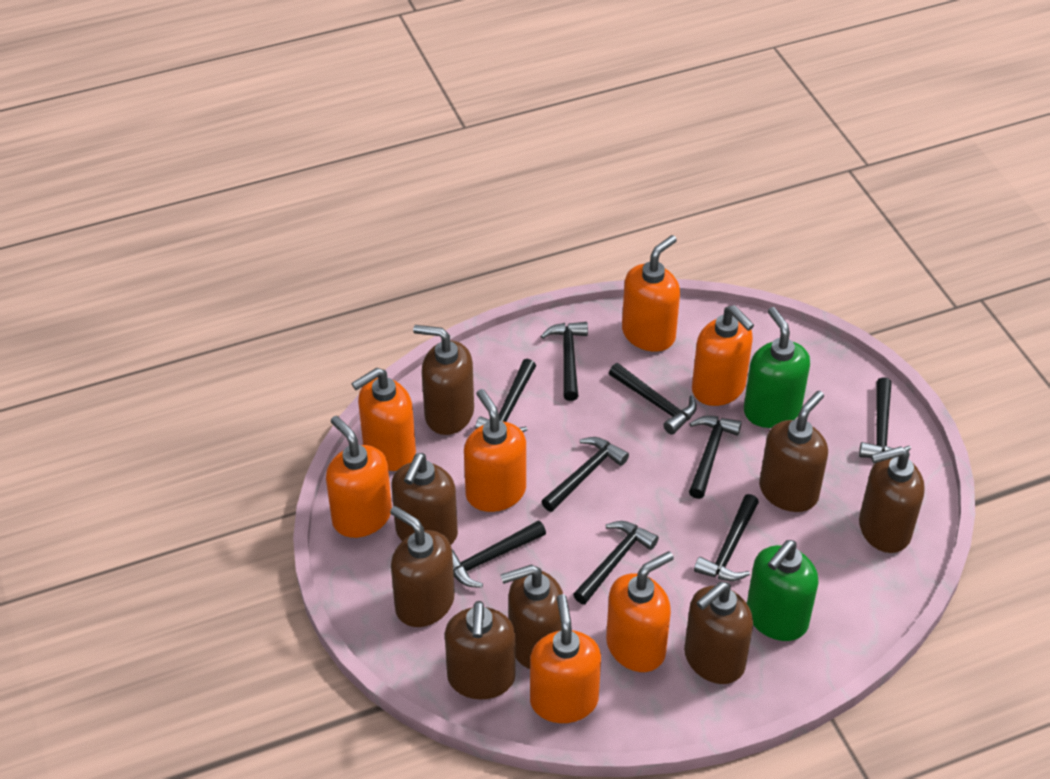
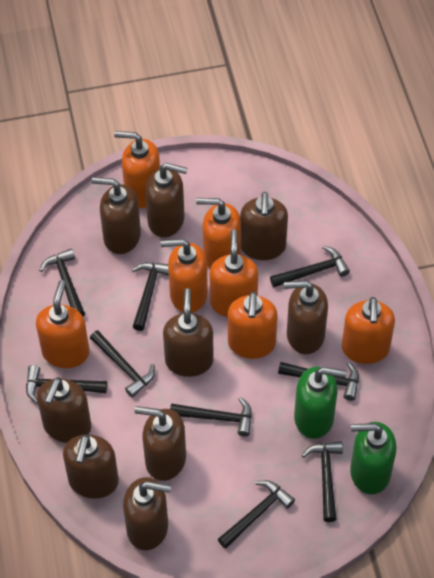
brown soap dispenser: 8 -> 9

